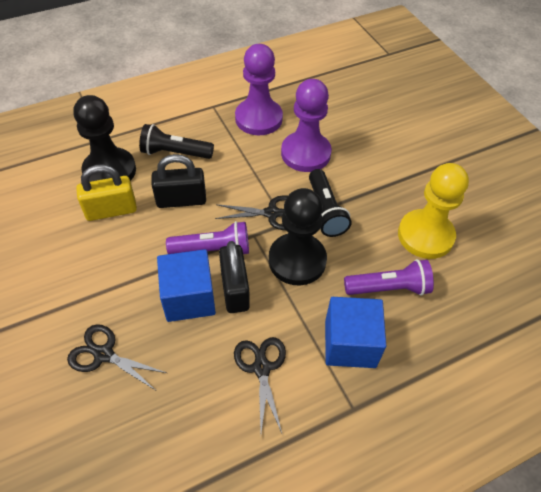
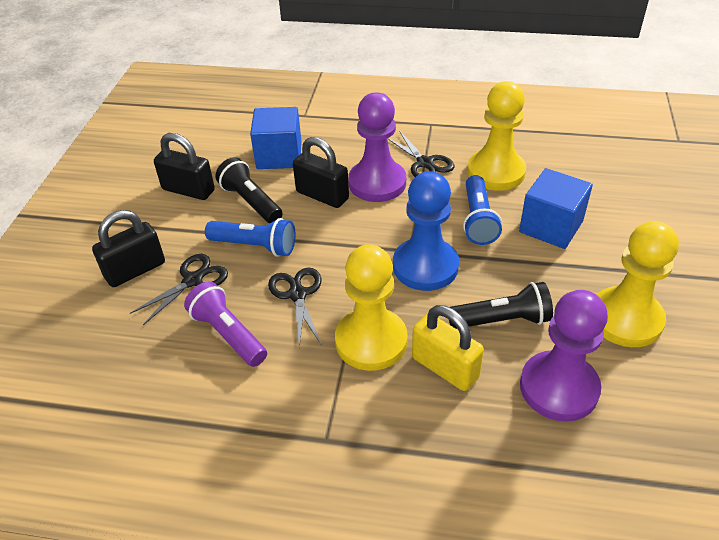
black padlock: 2 -> 3
black pawn: 2 -> 0
blue flashlight: 0 -> 2
blue pawn: 0 -> 1
purple flashlight: 2 -> 1
yellow pawn: 1 -> 3

